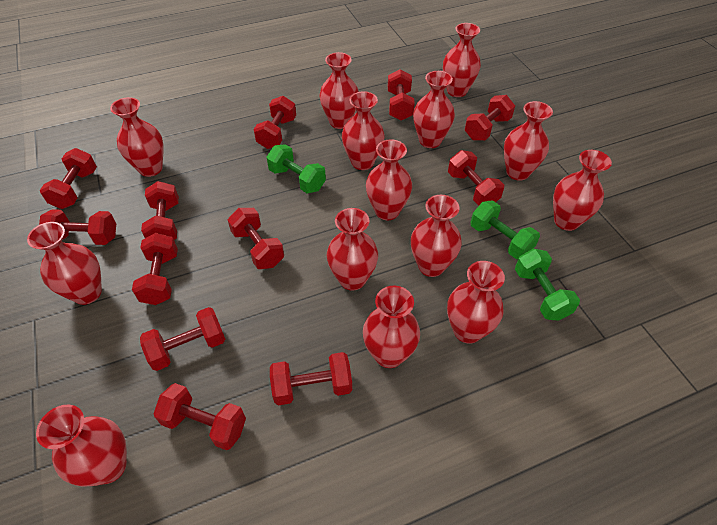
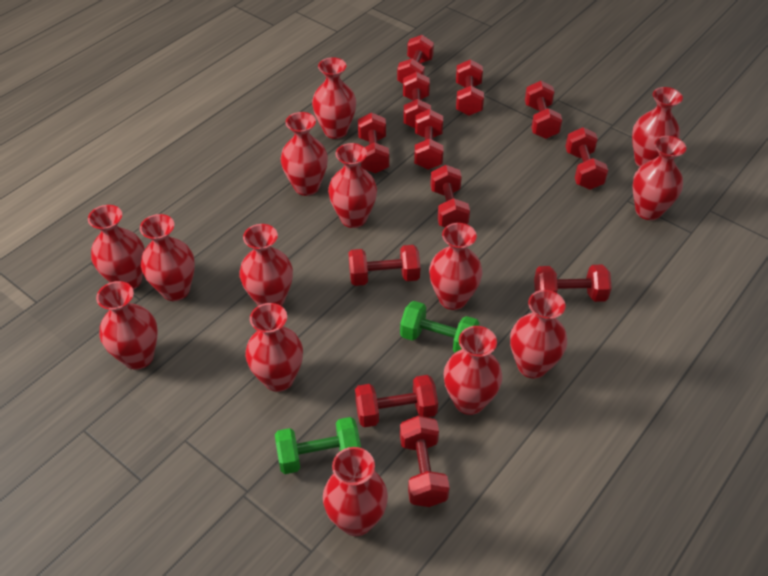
green dumbbell: 3 -> 2

